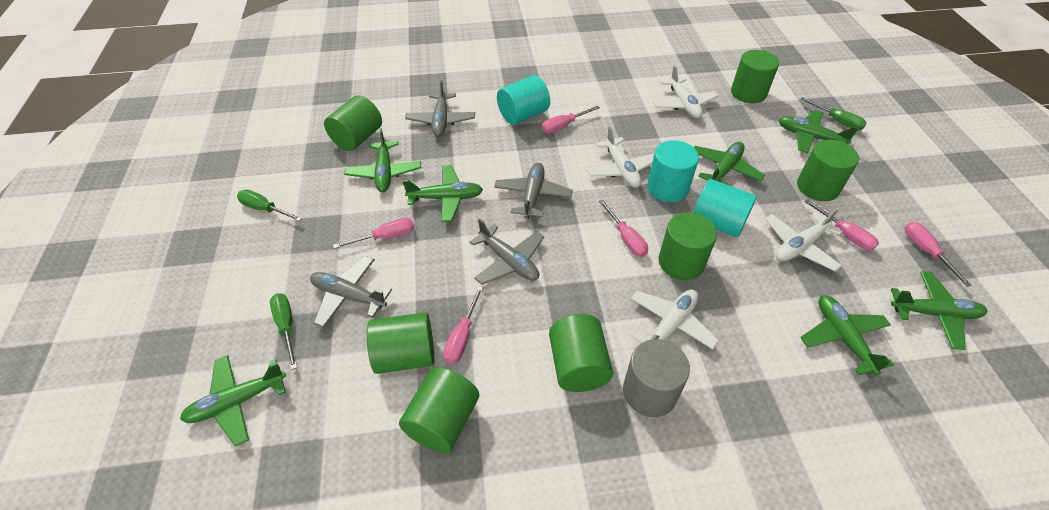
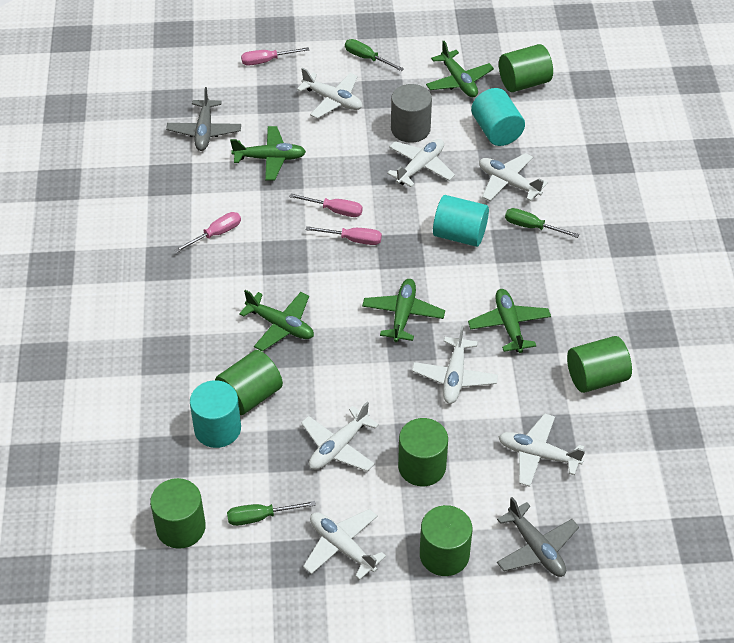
green cylinder: 7 -> 6
green plane: 7 -> 5
grey plane: 4 -> 2
pink screwdriver: 6 -> 4
white plane: 4 -> 7

